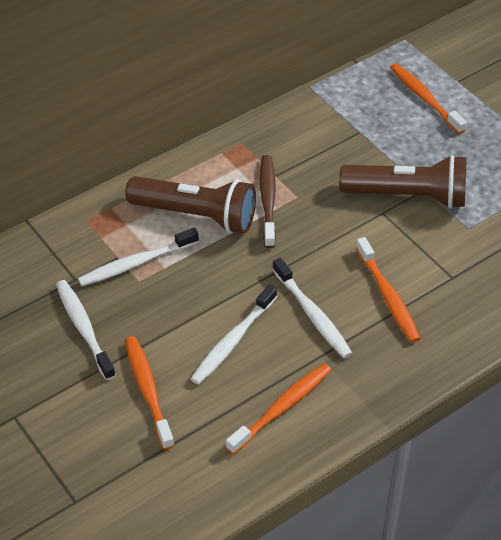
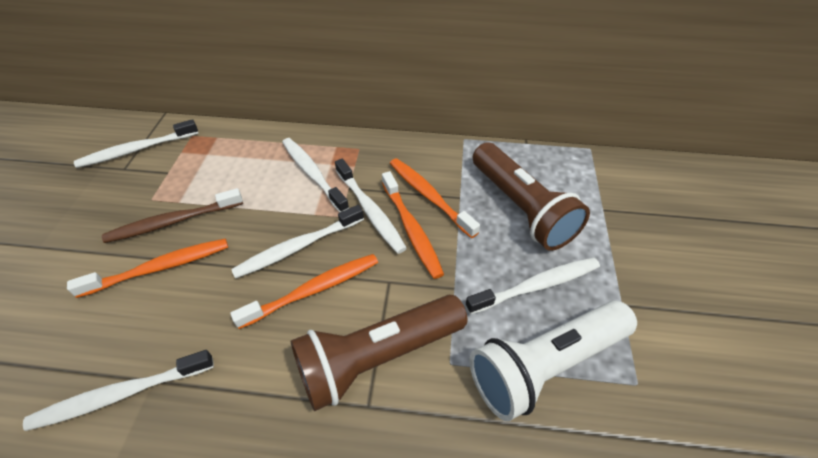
white flashlight: 0 -> 1
white toothbrush: 4 -> 6

